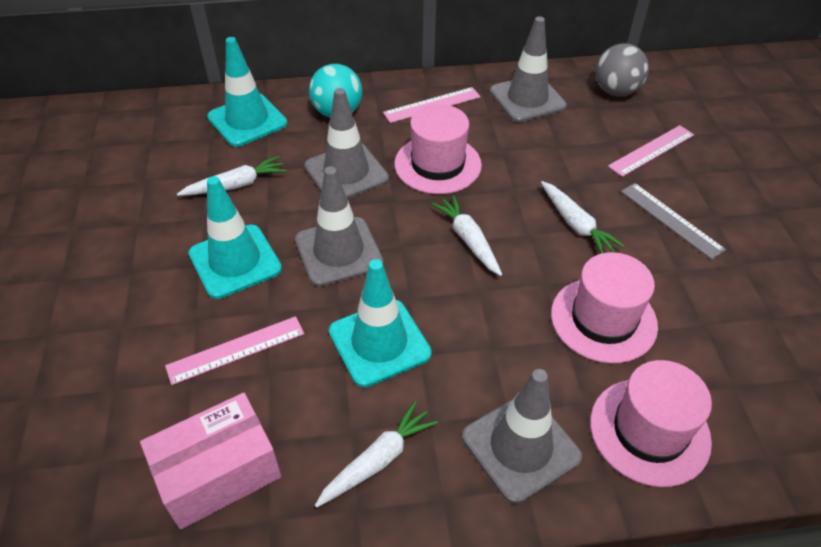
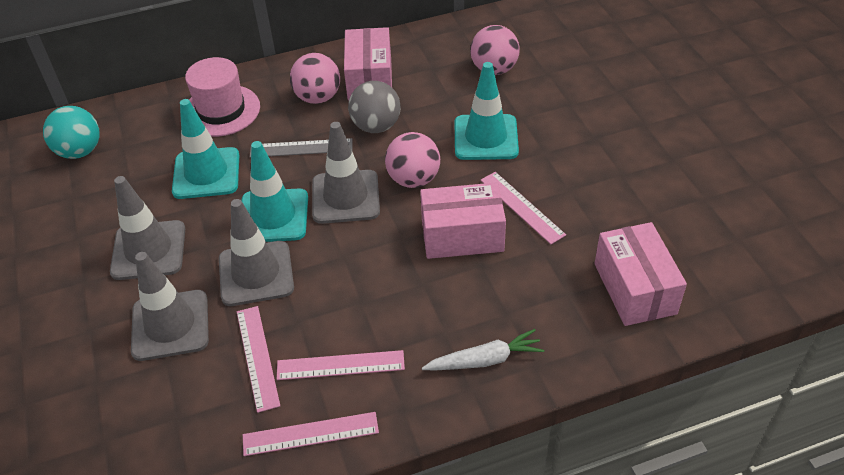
pink ball: 0 -> 3
pink box: 1 -> 3
pink hat: 3 -> 1
pink ruler: 3 -> 4
white carrot: 4 -> 1

